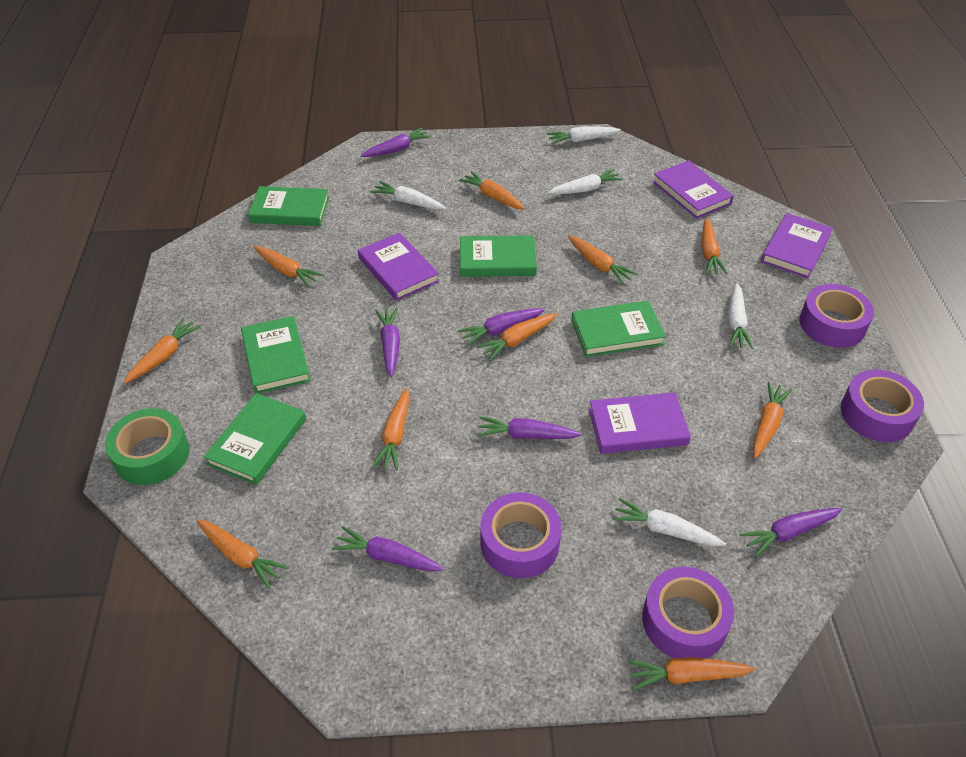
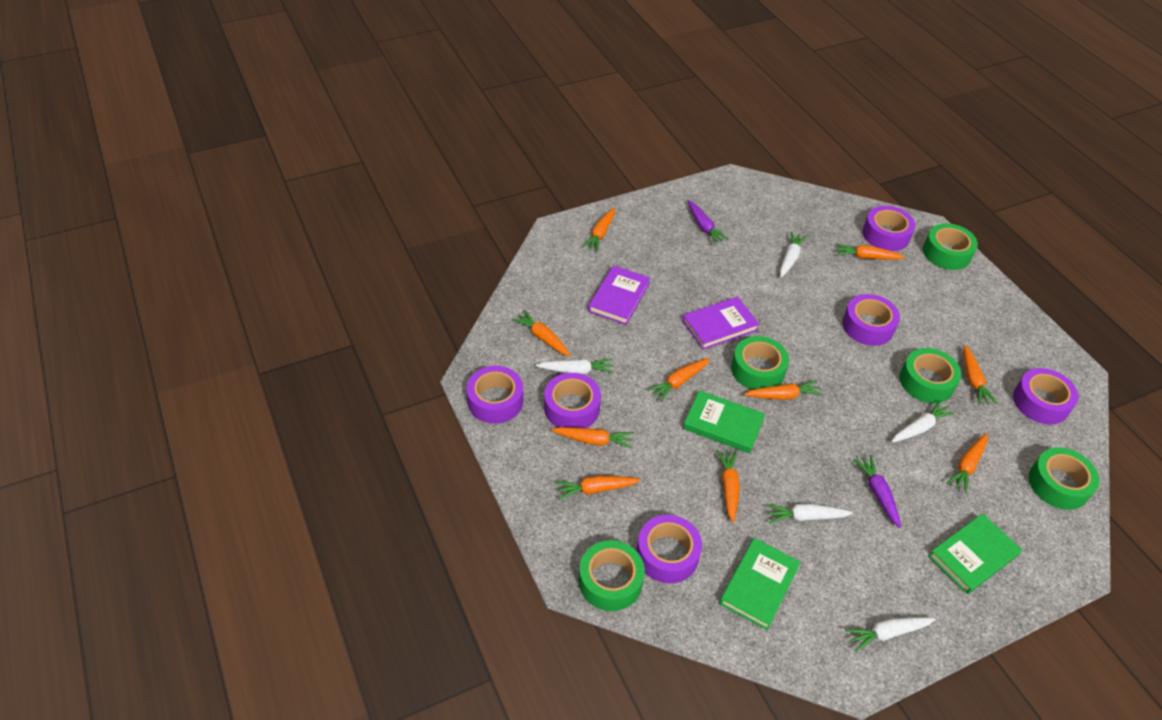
green book: 5 -> 3
green tape: 1 -> 5
purple book: 4 -> 2
purple carrot: 6 -> 2
purple tape: 4 -> 6

